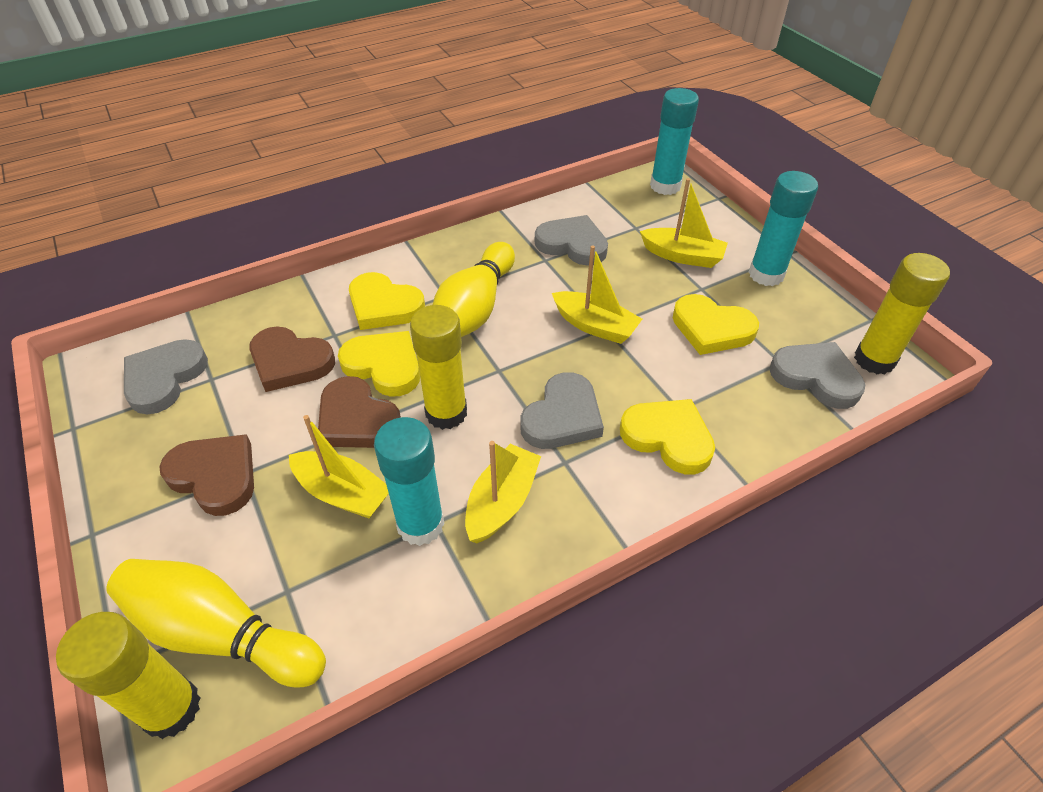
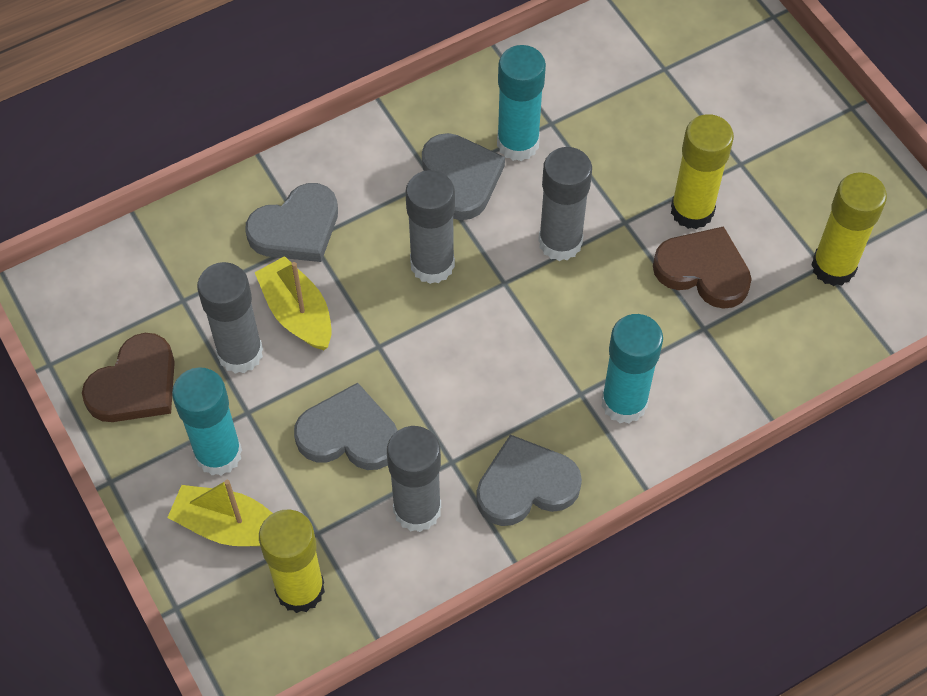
brown heart: 3 -> 2
grey glue stick: 0 -> 4
yellow boat: 4 -> 2
yellow bowling pin: 2 -> 0
yellow heart: 4 -> 0

